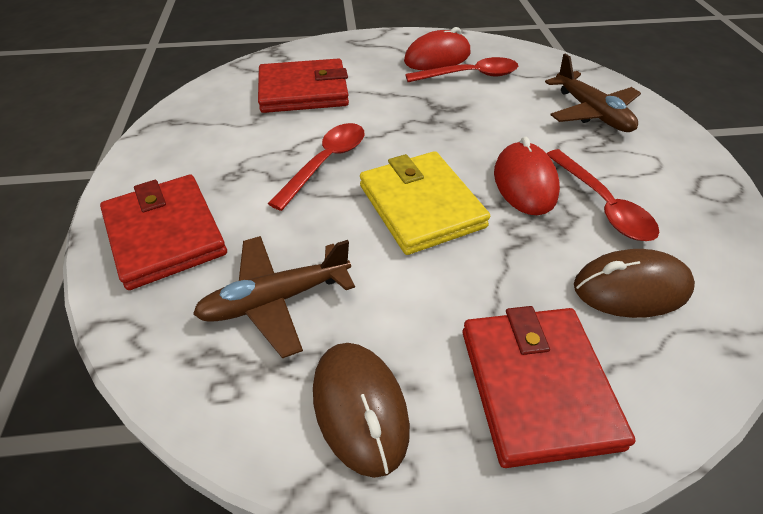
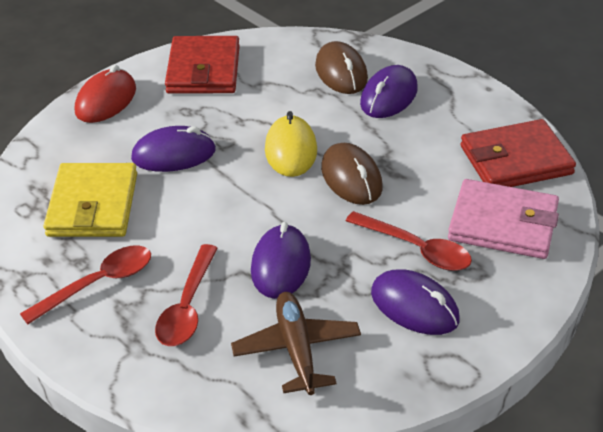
brown plane: 2 -> 1
pink wallet: 0 -> 1
purple mouse: 0 -> 4
red mouse: 2 -> 1
red wallet: 3 -> 2
yellow mouse: 0 -> 1

